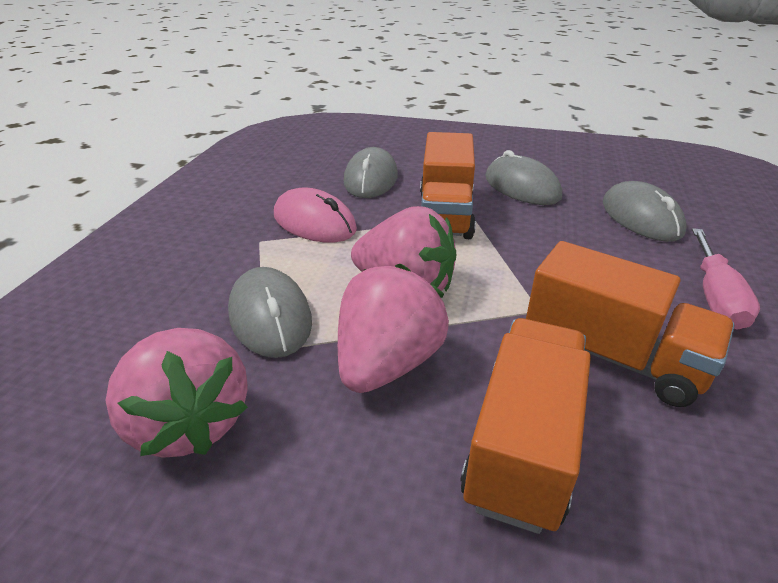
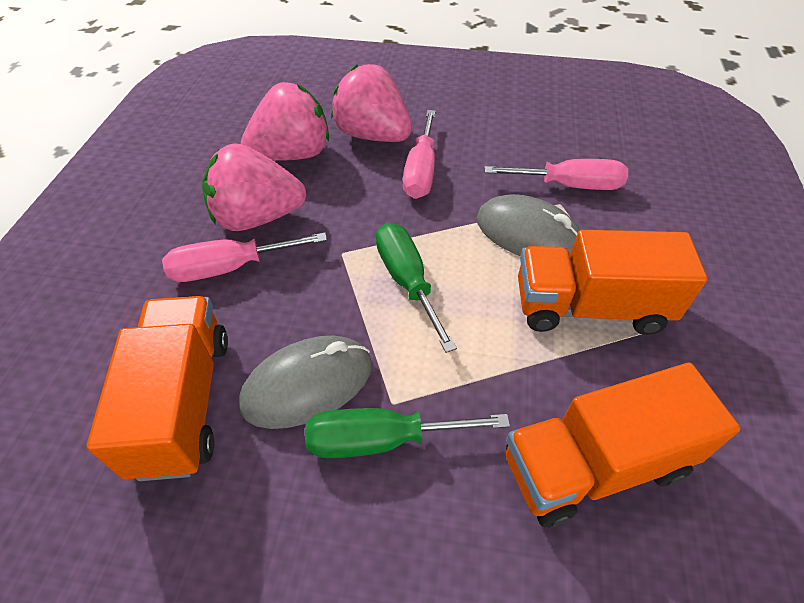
green screwdriver: 0 -> 2
grey mouse: 4 -> 2
pink mouse: 1 -> 0
pink screwdriver: 1 -> 3

